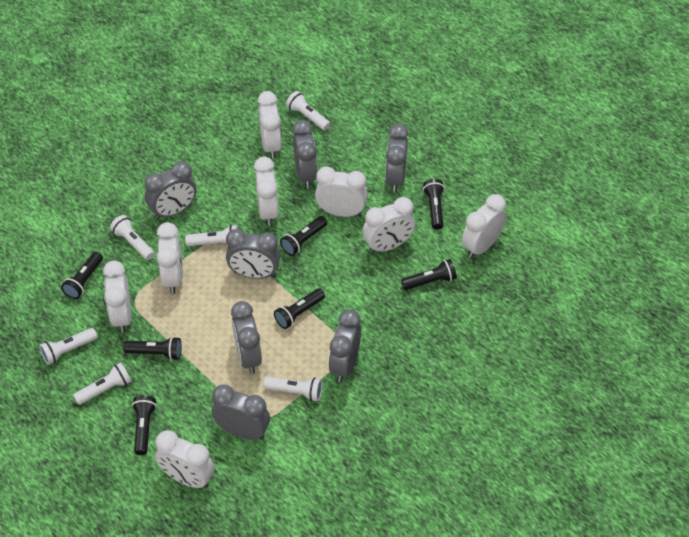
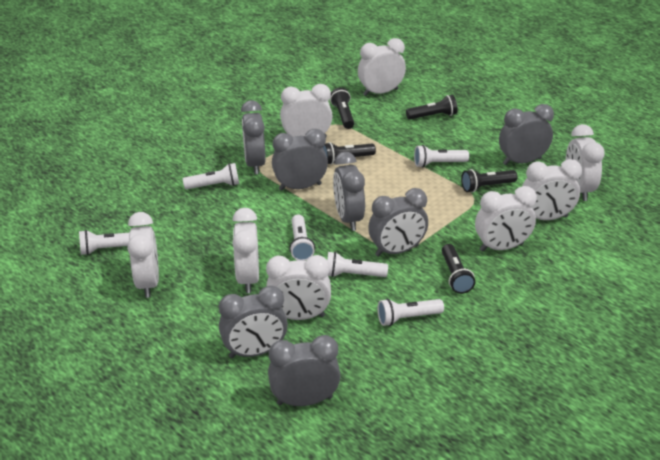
black flashlight: 7 -> 5

